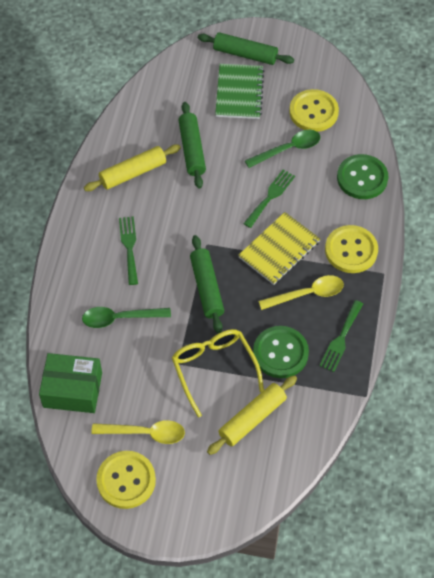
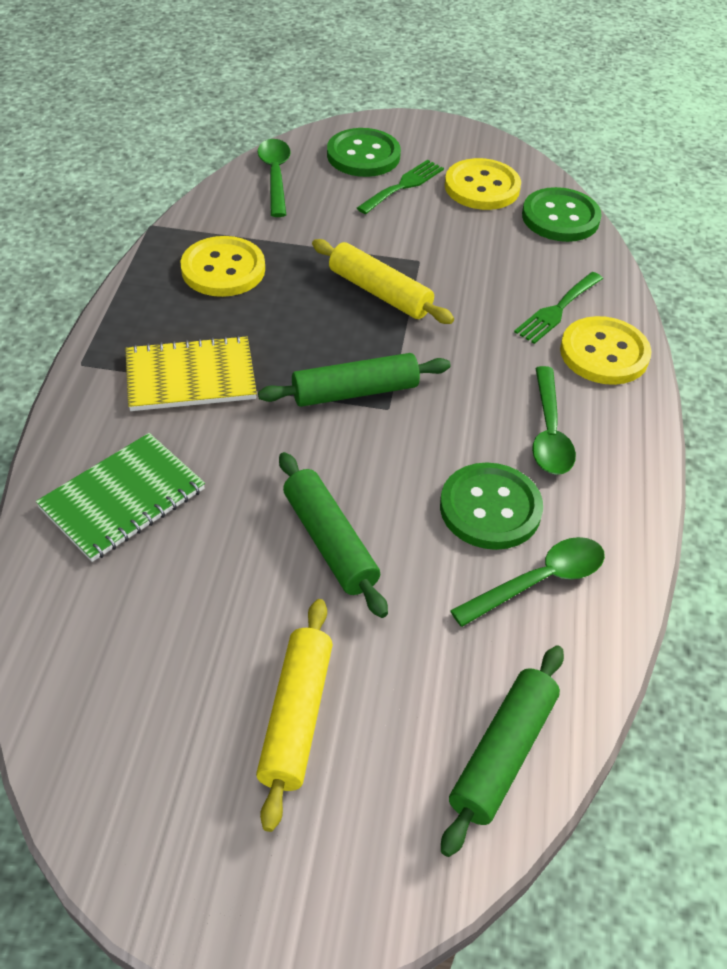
green box: 1 -> 0
green button: 2 -> 3
green fork: 3 -> 2
green spoon: 2 -> 3
yellow glasses: 1 -> 0
yellow spoon: 2 -> 0

